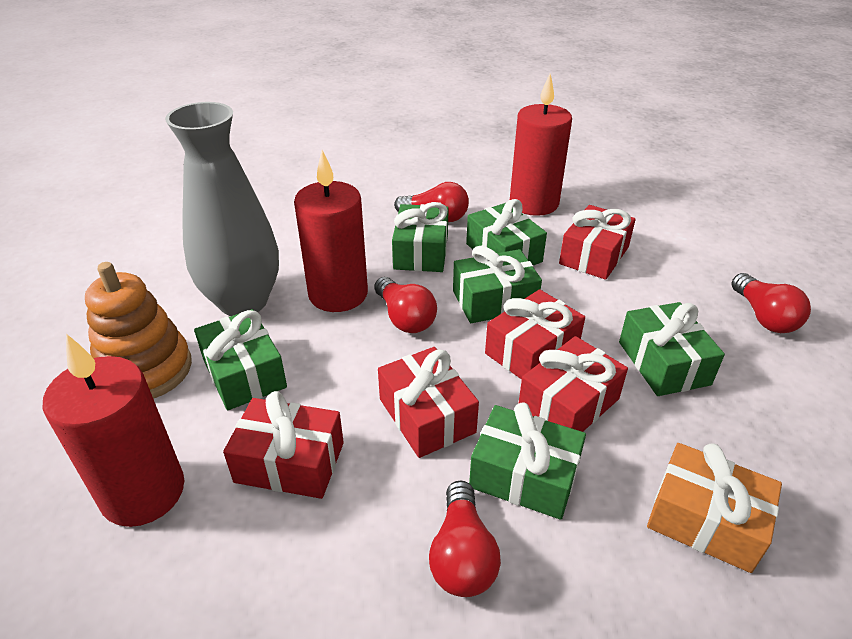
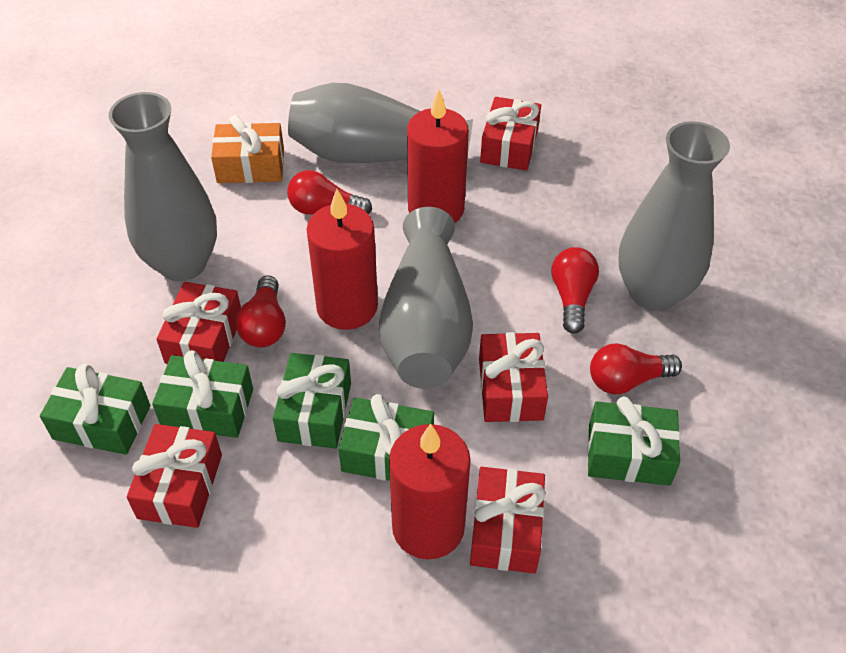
green gift: 6 -> 5
grey vase: 1 -> 4
orange stacking toy: 1 -> 0

